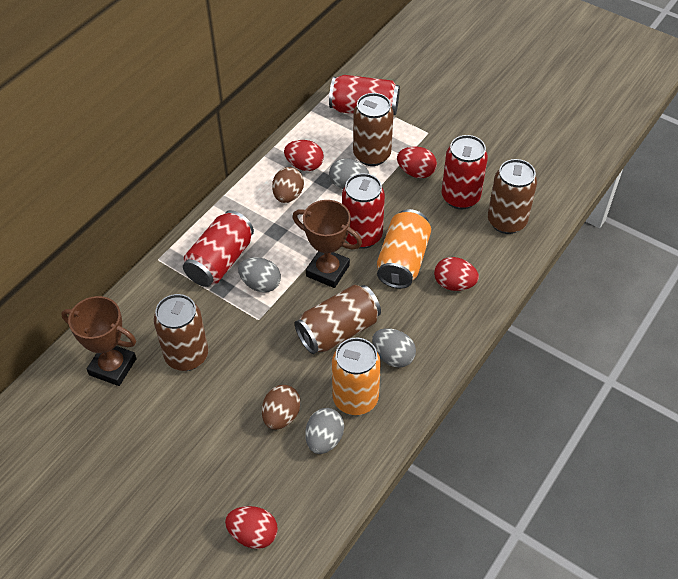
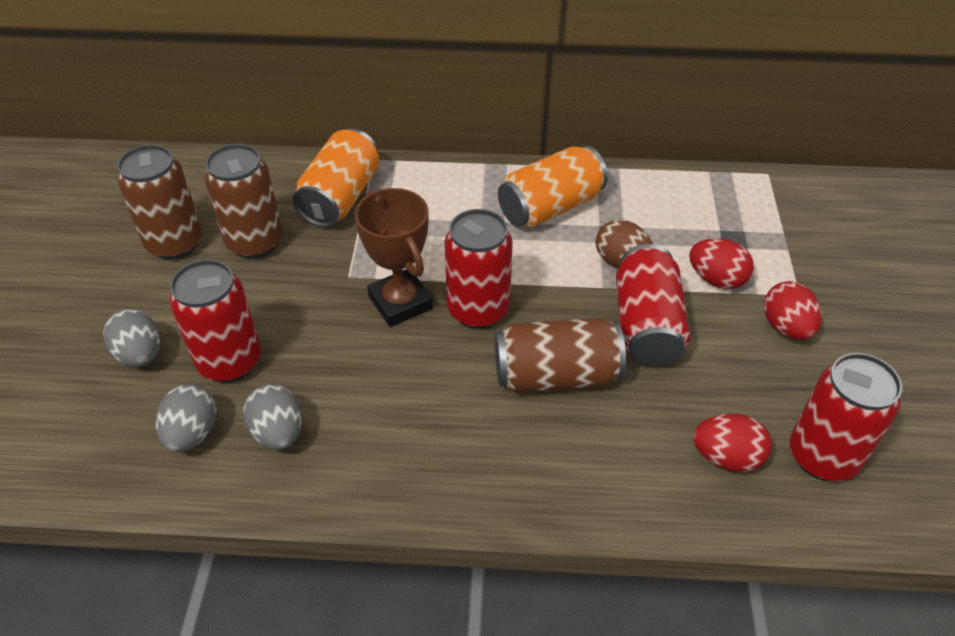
brown can: 4 -> 3
brown egg: 2 -> 1
brown trophy: 2 -> 1
grey egg: 4 -> 3
red egg: 4 -> 3

